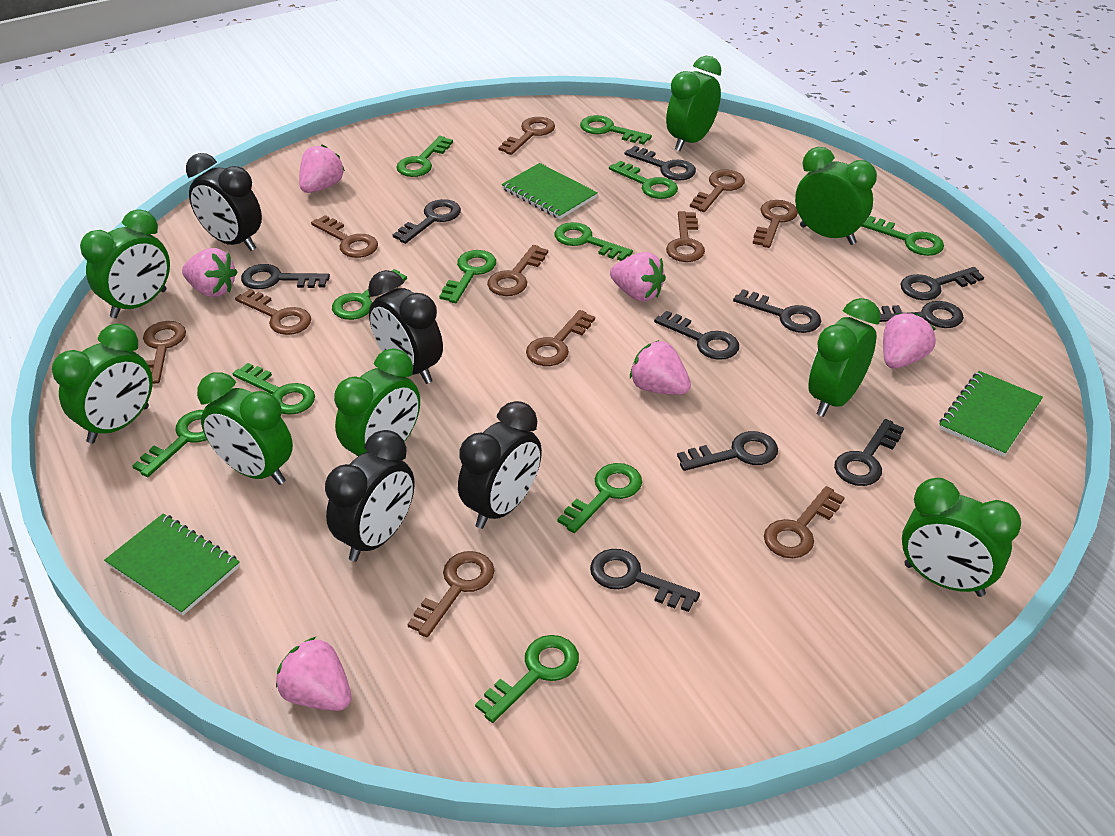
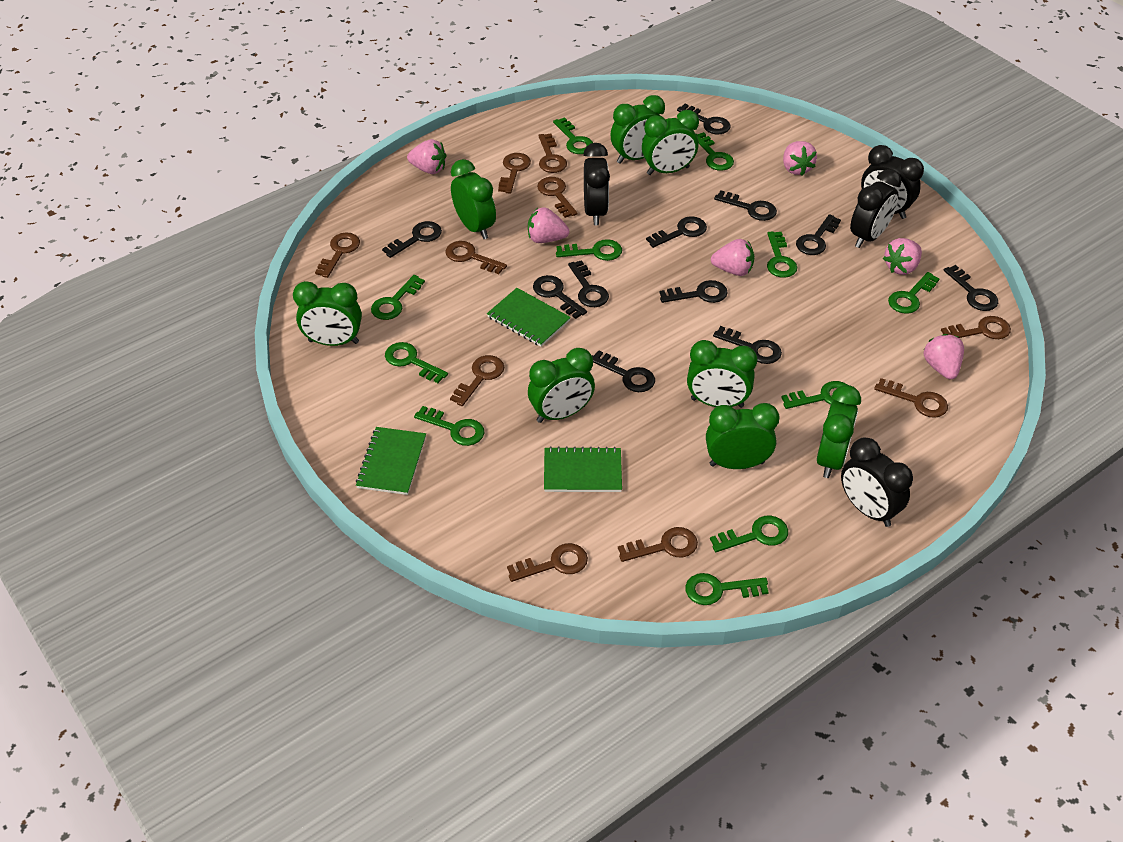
black key: 10 -> 11
brown key: 11 -> 10

